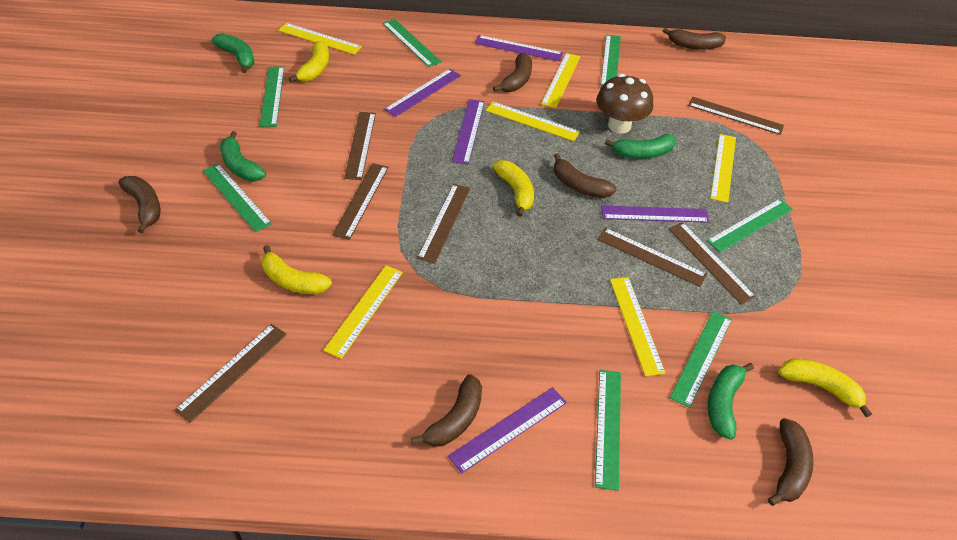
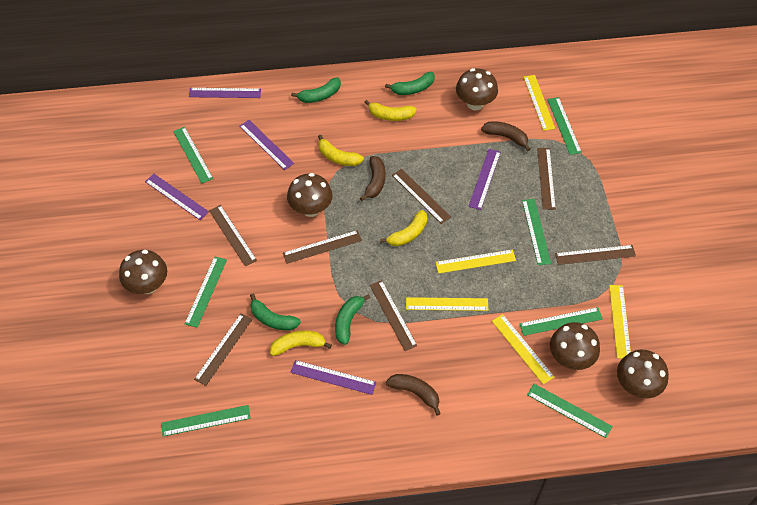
brown banana: 6 -> 3
brown mushroom: 1 -> 5
yellow ruler: 6 -> 5

